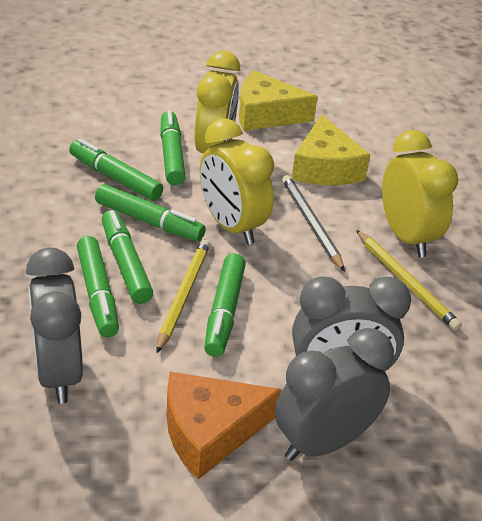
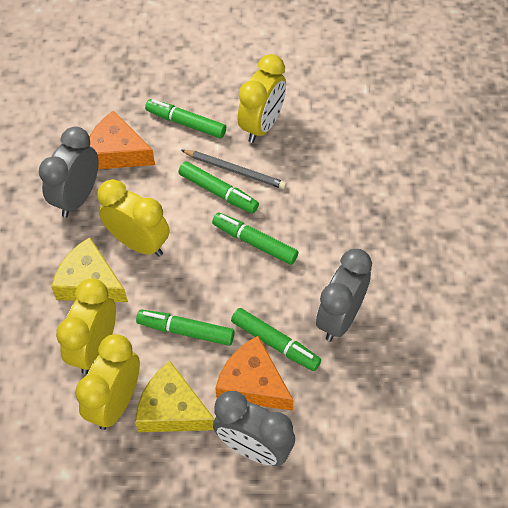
green marker: 6 -> 5
orange cheese: 1 -> 2
yellow clock: 3 -> 4
yellow pencil: 2 -> 0

